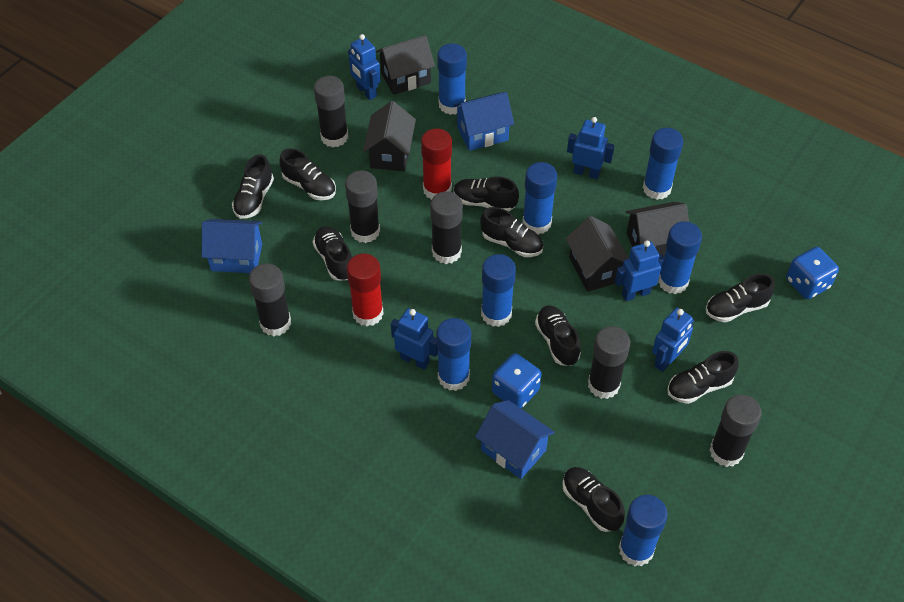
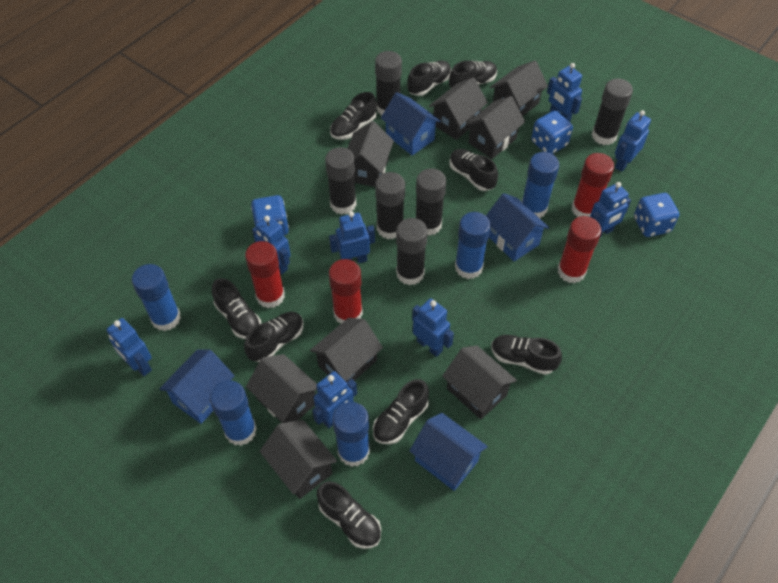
black house: 4 -> 8
blue dice: 2 -> 3
blue glue stick: 7 -> 5
blue house: 3 -> 4
blue robot: 5 -> 8
red glue stick: 2 -> 4

